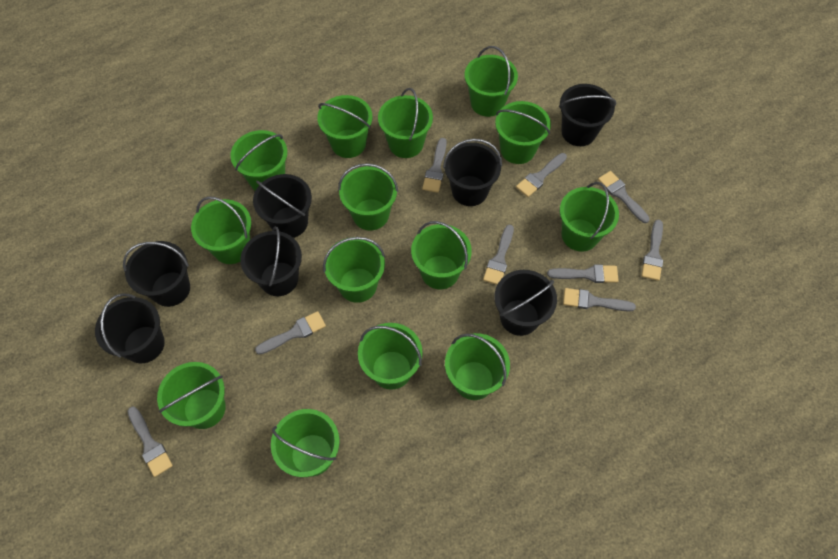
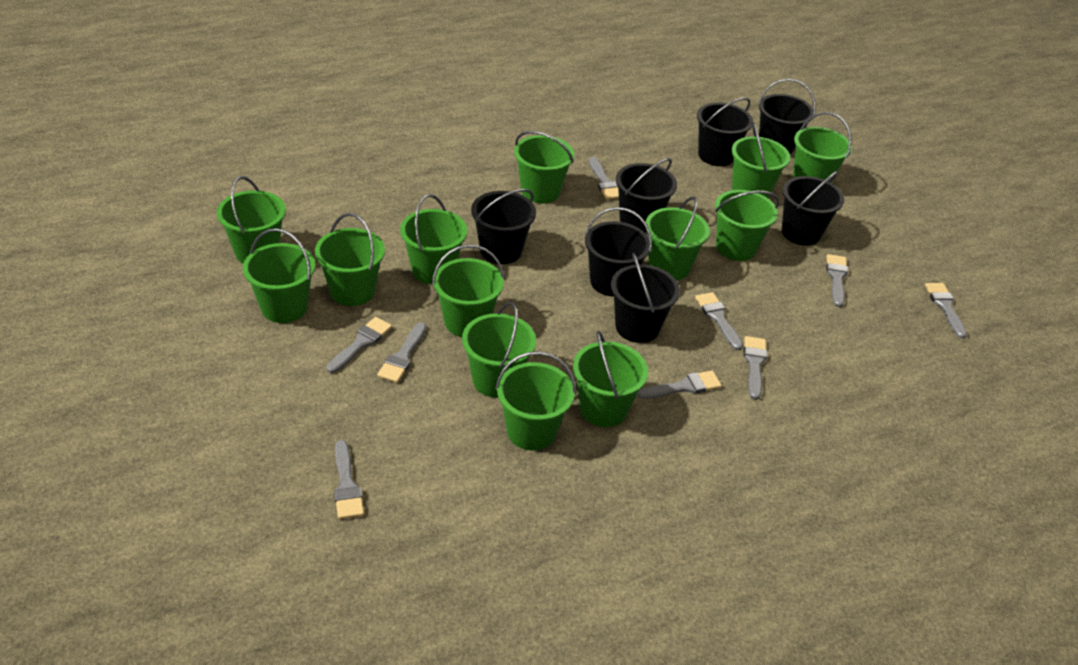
green bucket: 14 -> 13

